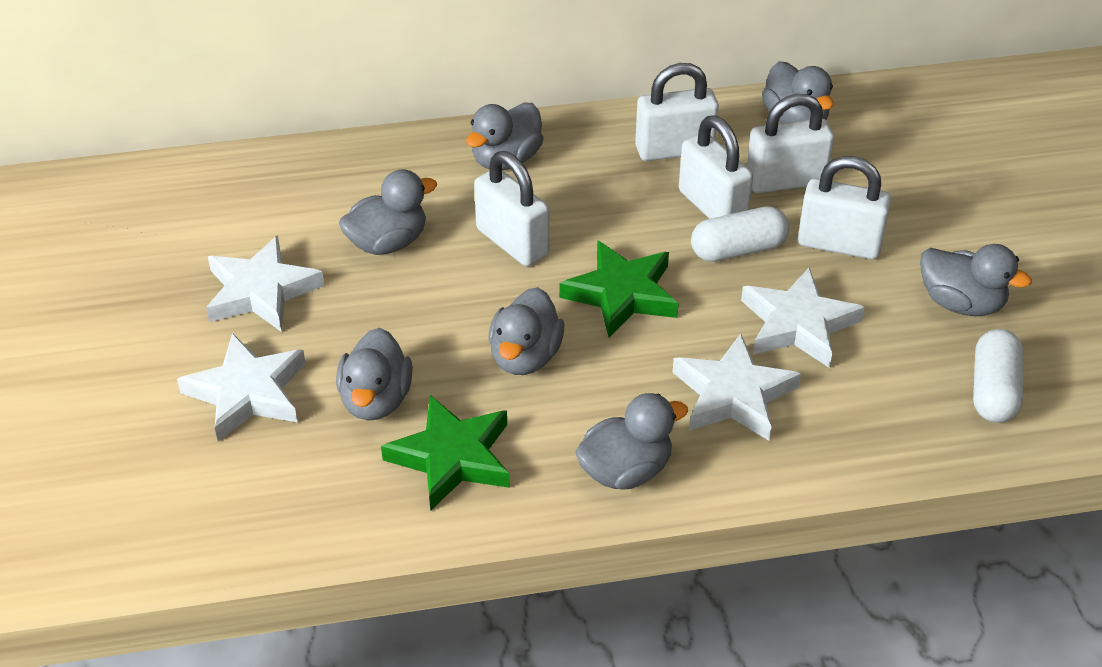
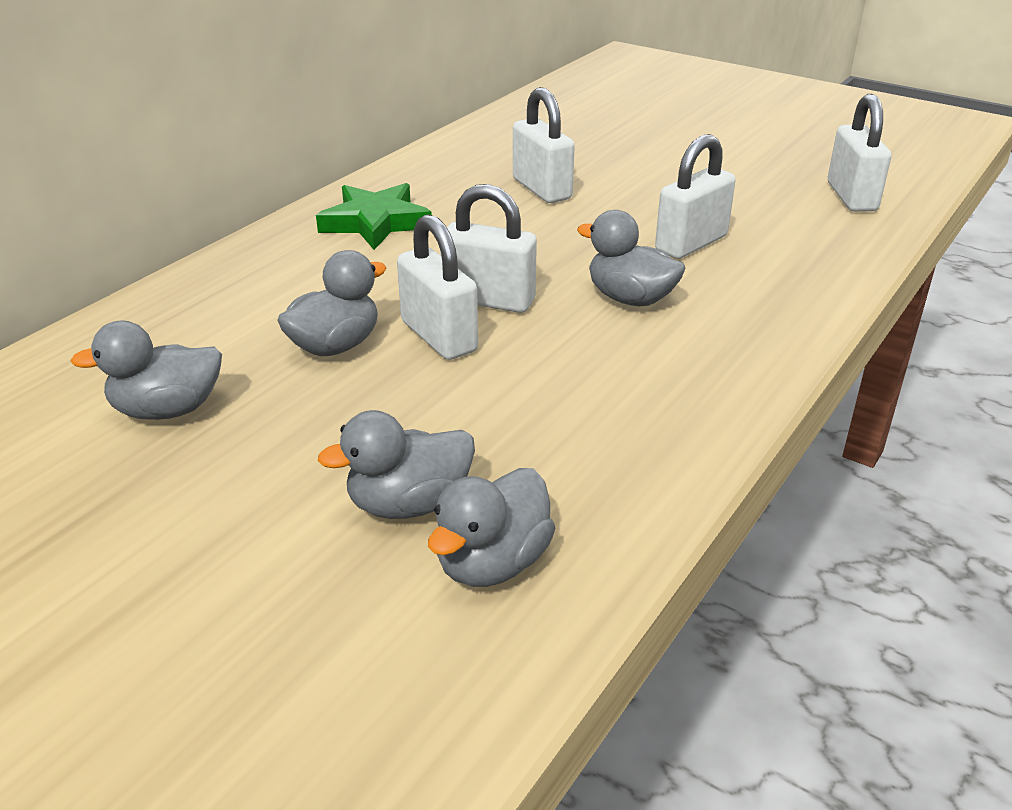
green star: 2 -> 1
grey duck: 7 -> 5
white capsule: 2 -> 0
white star: 4 -> 0

